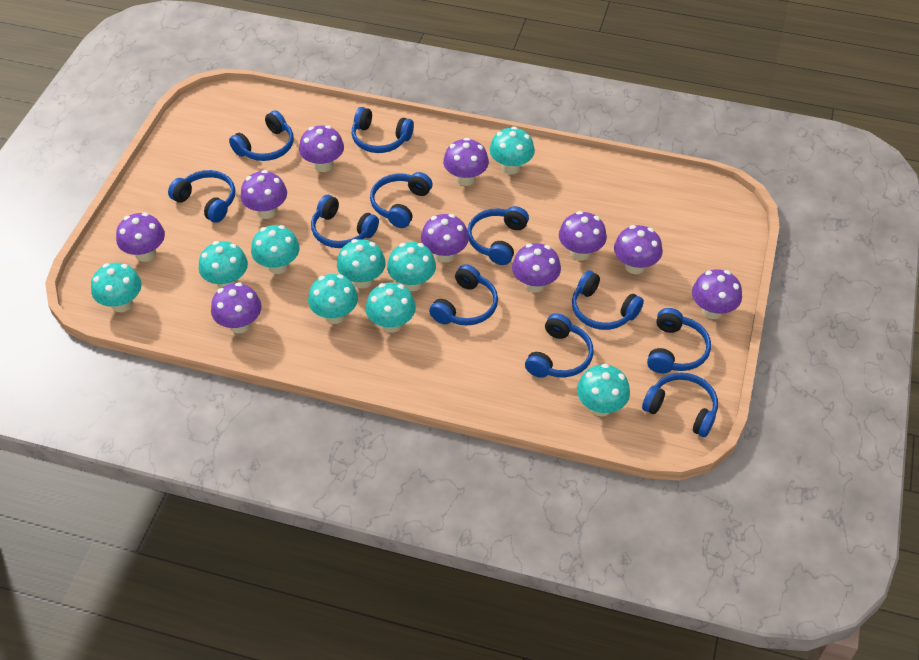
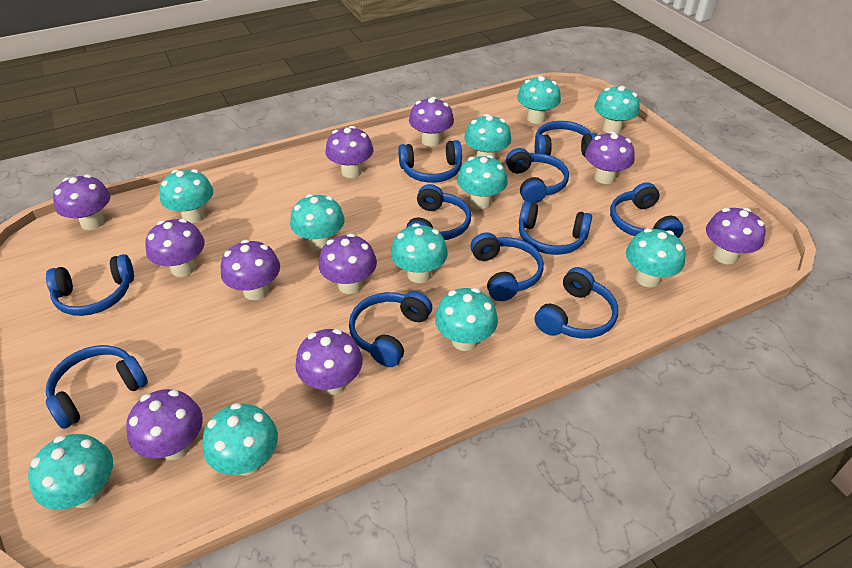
turquoise mushroom: 9 -> 11

